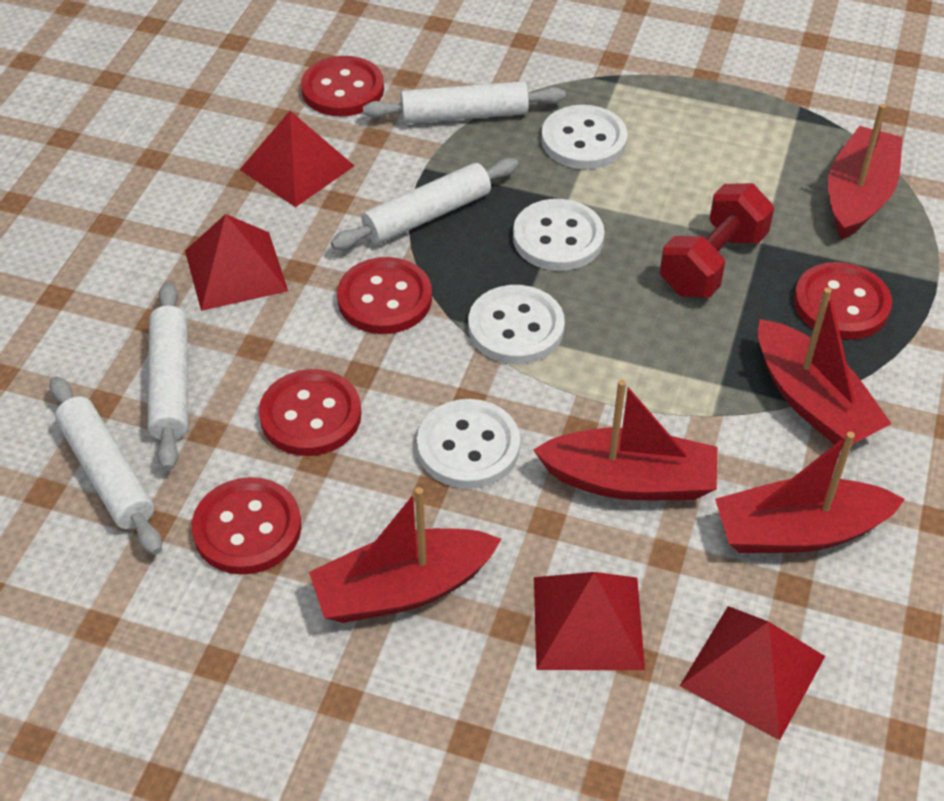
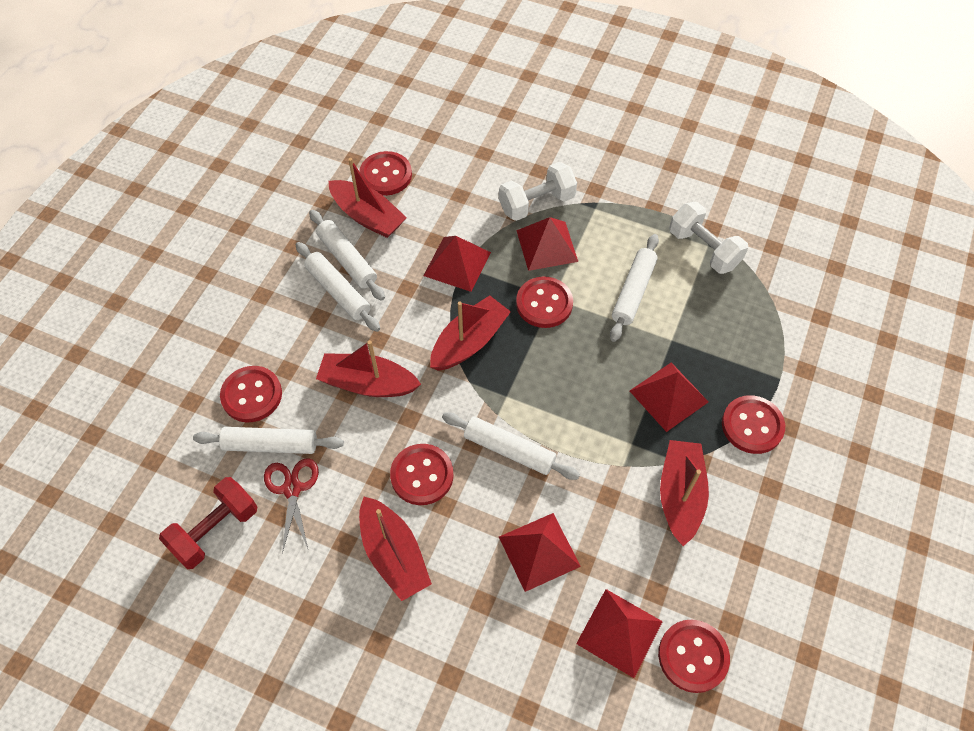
red button: 5 -> 6
red pyramid: 4 -> 5
red scissors: 0 -> 1
white button: 4 -> 0
white dumbbell: 0 -> 2
white rolling pin: 4 -> 5

